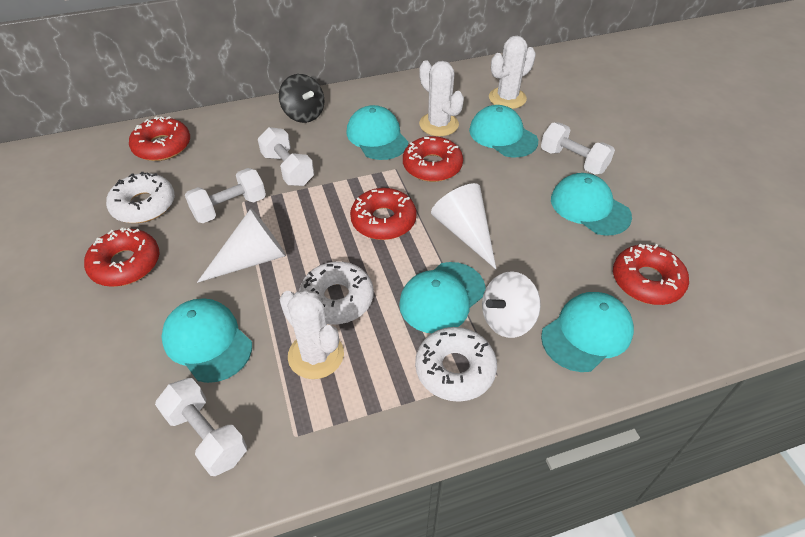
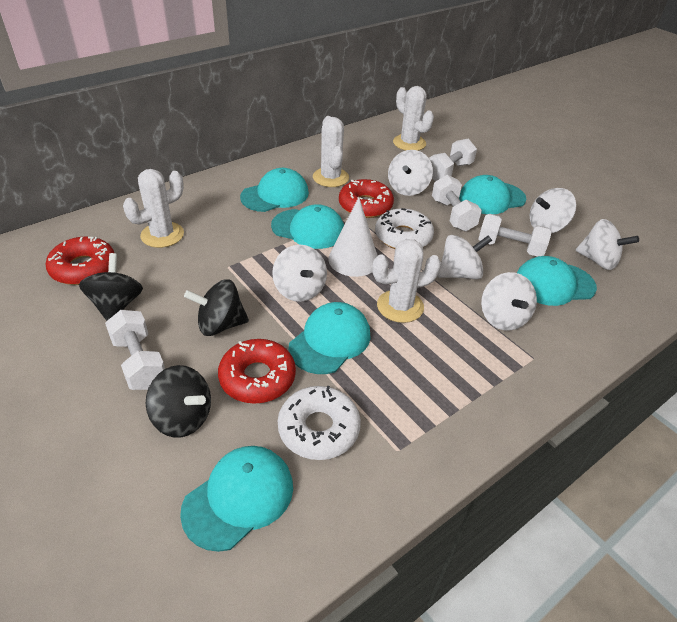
black spinning top: 1 -> 3
red donut: 5 -> 3
white cactus: 3 -> 4
white cone: 2 -> 1
white donut: 3 -> 2
white spinning top: 1 -> 6

